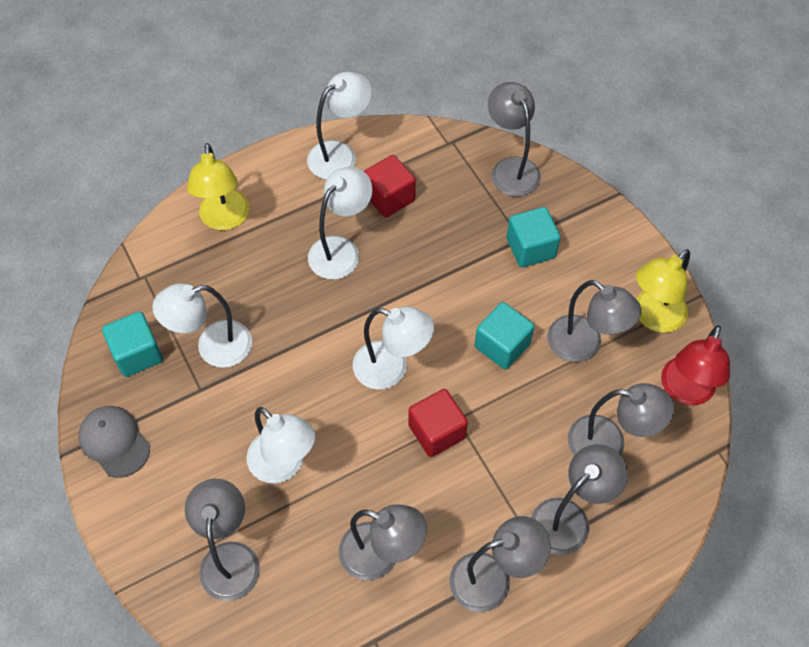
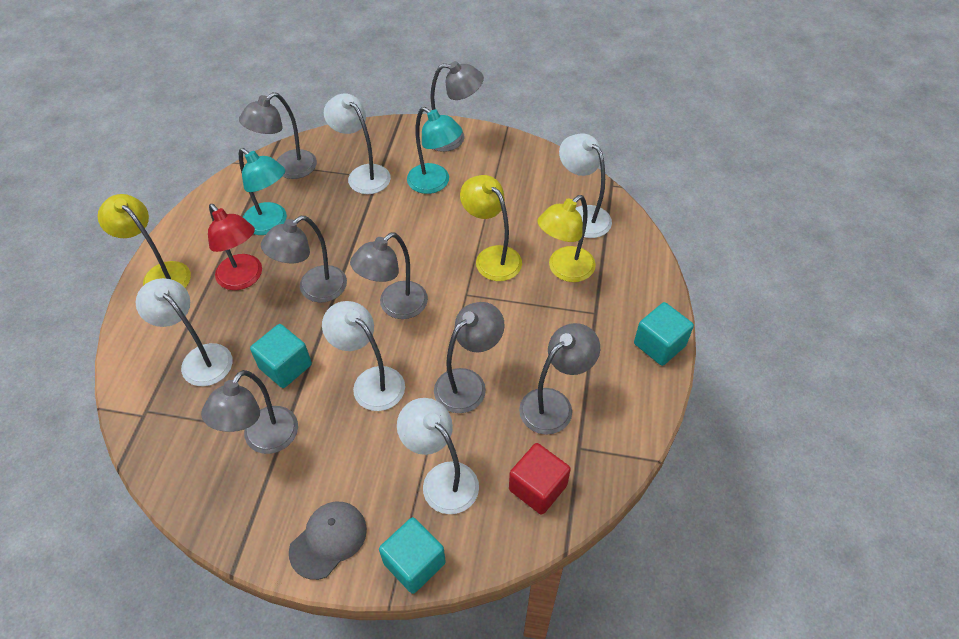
red cube: 2 -> 1
turquoise lamp: 0 -> 2
yellow lamp: 2 -> 3

